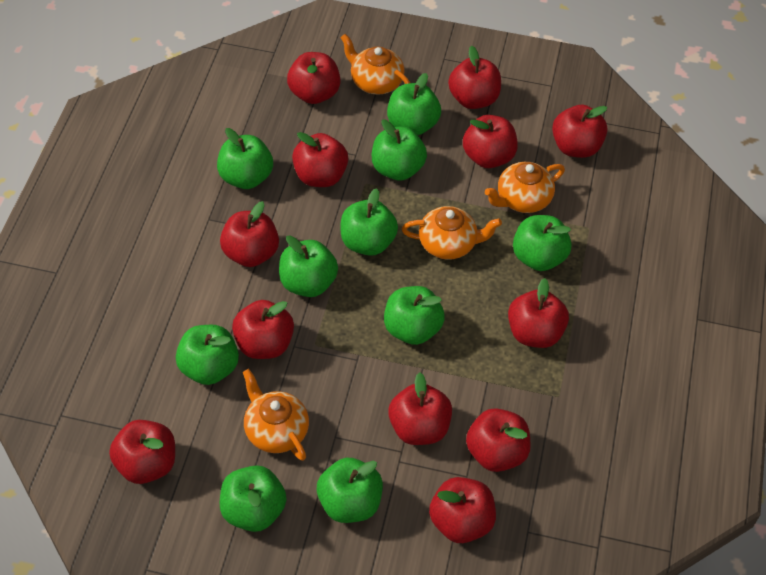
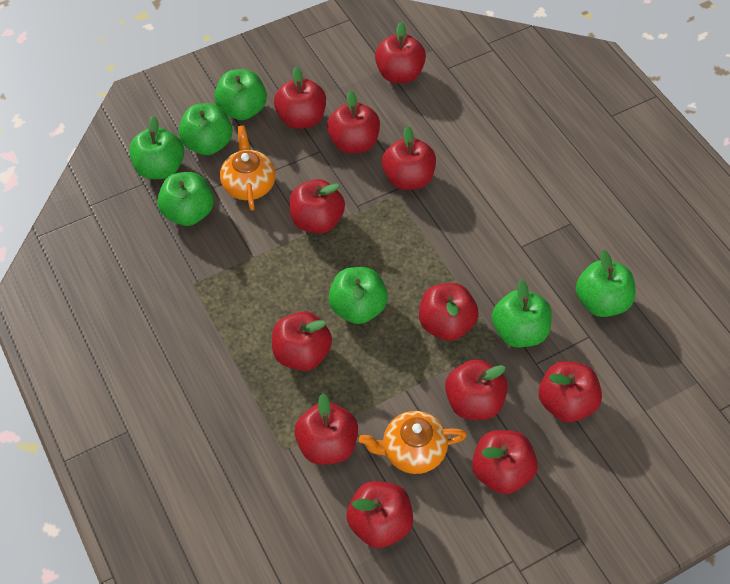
green apple: 10 -> 7
orange teapot: 4 -> 2

